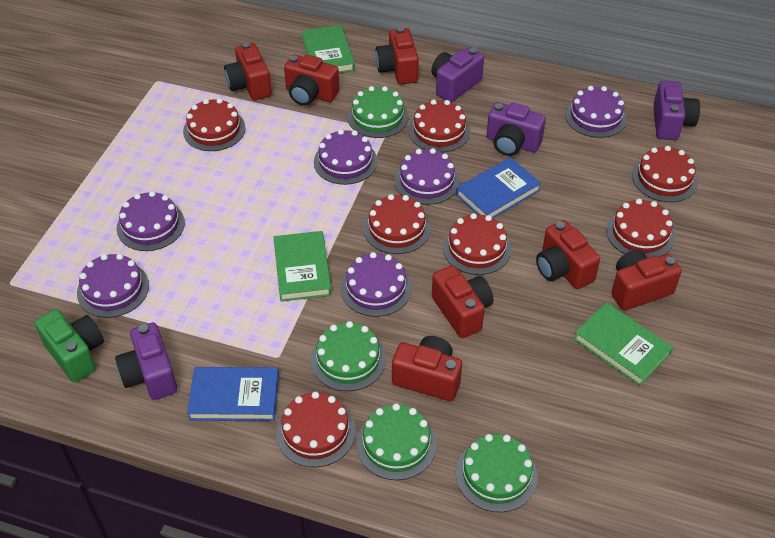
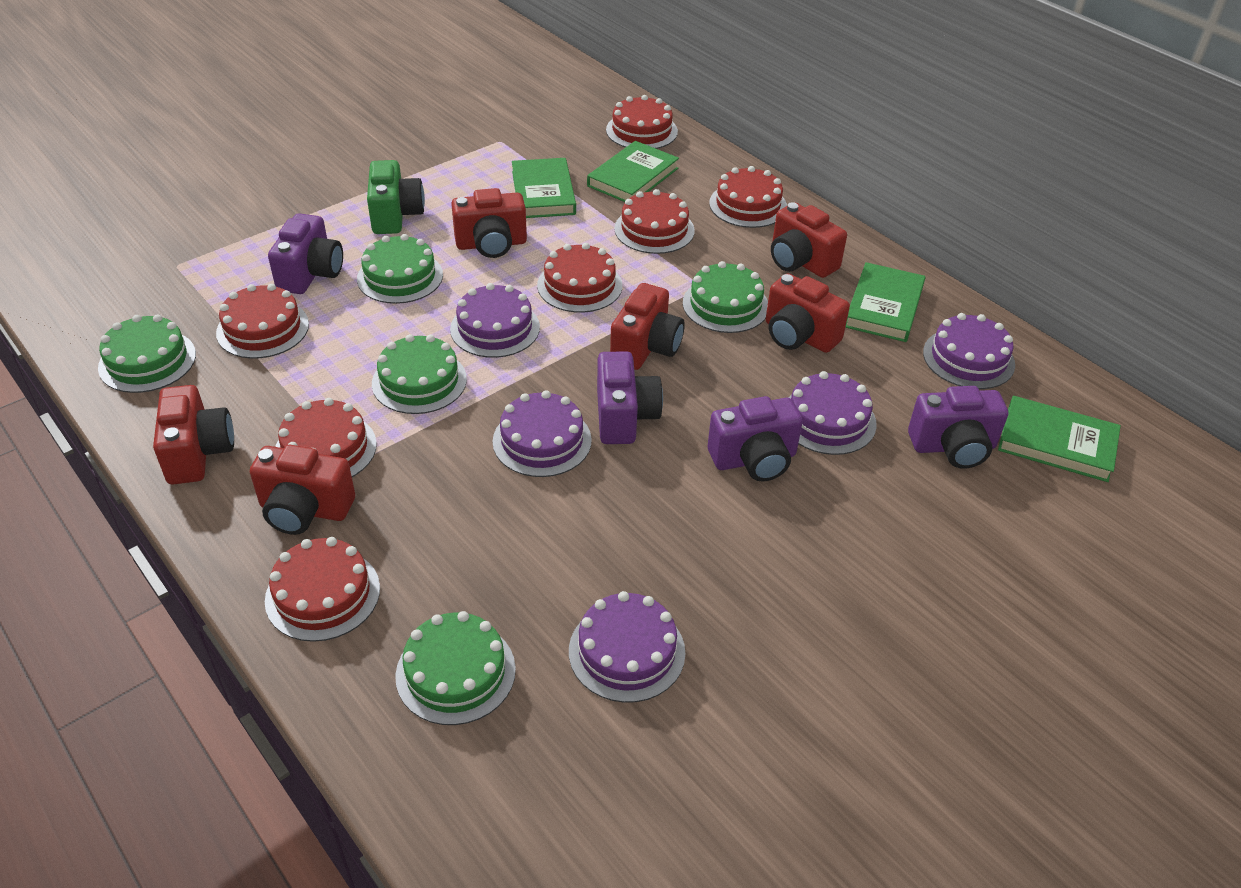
blue book: 2 -> 0
green book: 3 -> 4
green cake: 4 -> 5
purple cake: 6 -> 5
red camera: 7 -> 6

